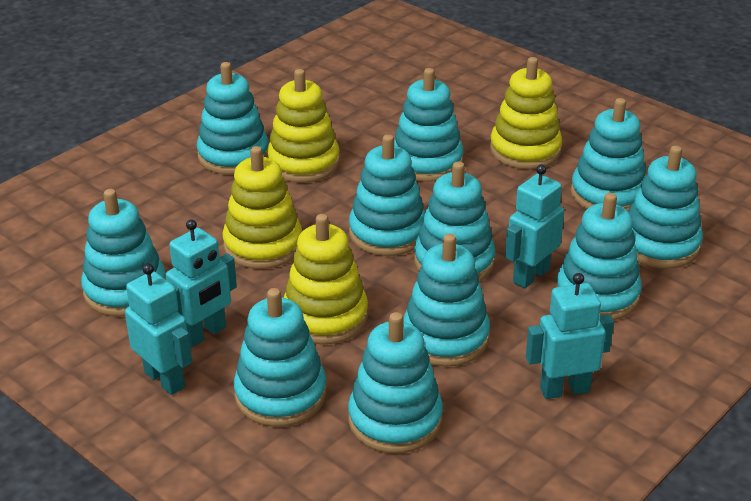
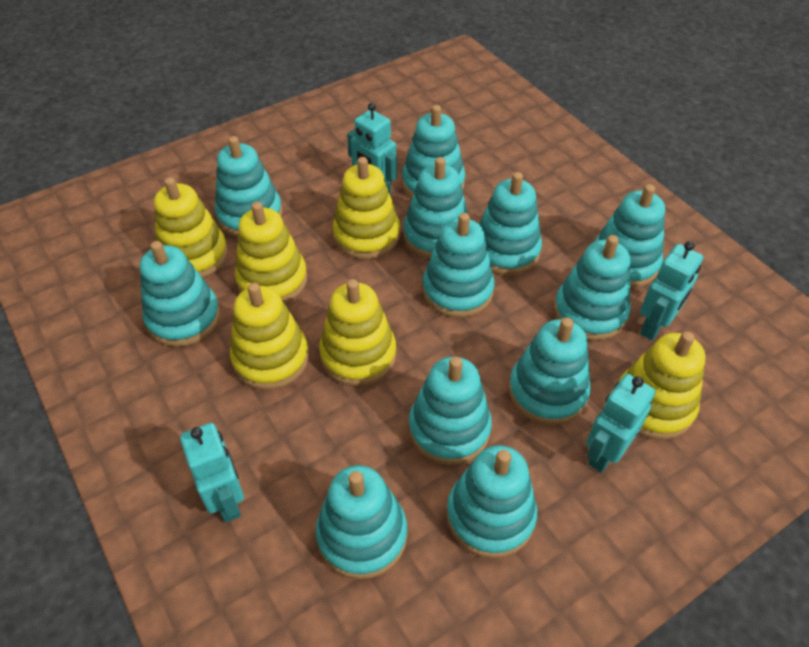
turquoise stacking toy: 11 -> 12
yellow stacking toy: 4 -> 6

